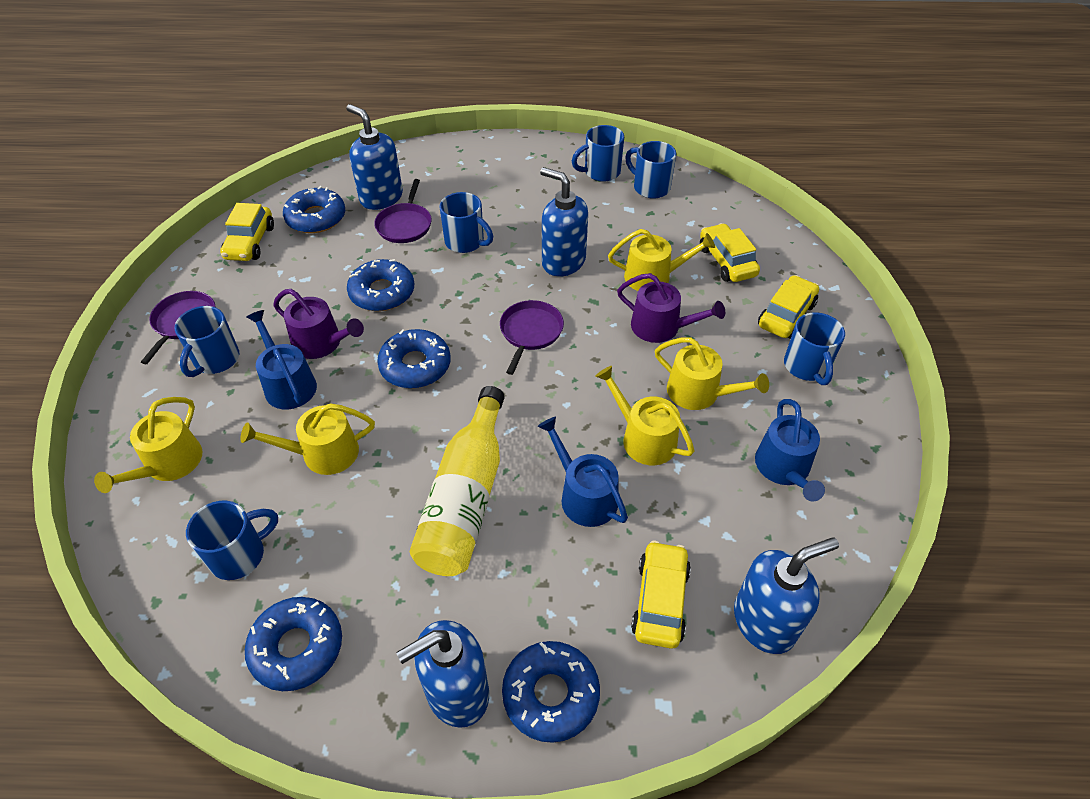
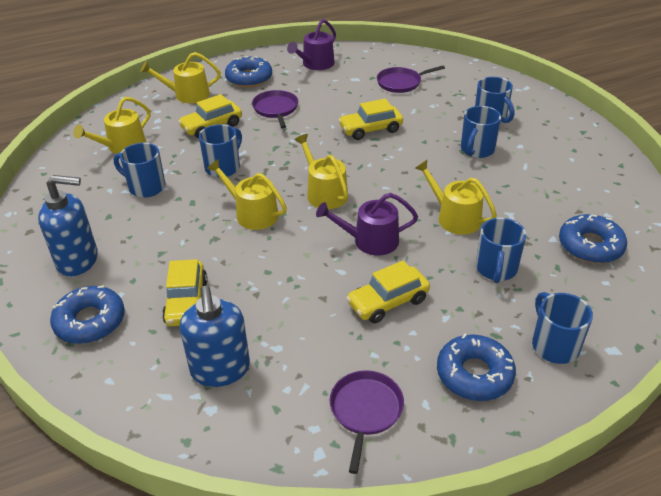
blue donut: 5 -> 4
blue soap dispenser: 4 -> 2
blue watering can: 3 -> 0
yellow bottle: 1 -> 0

